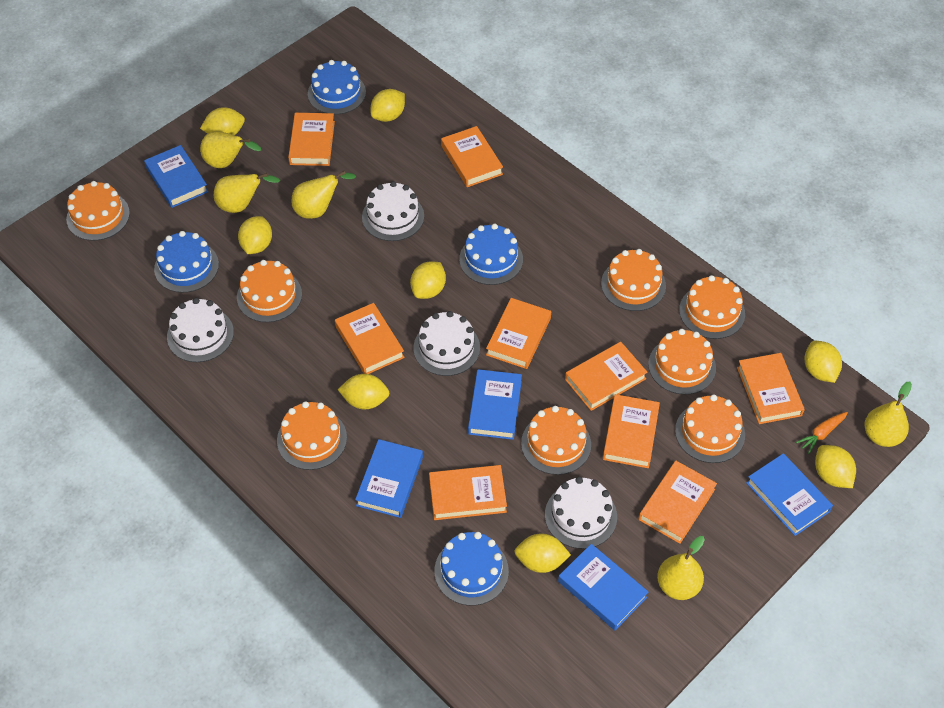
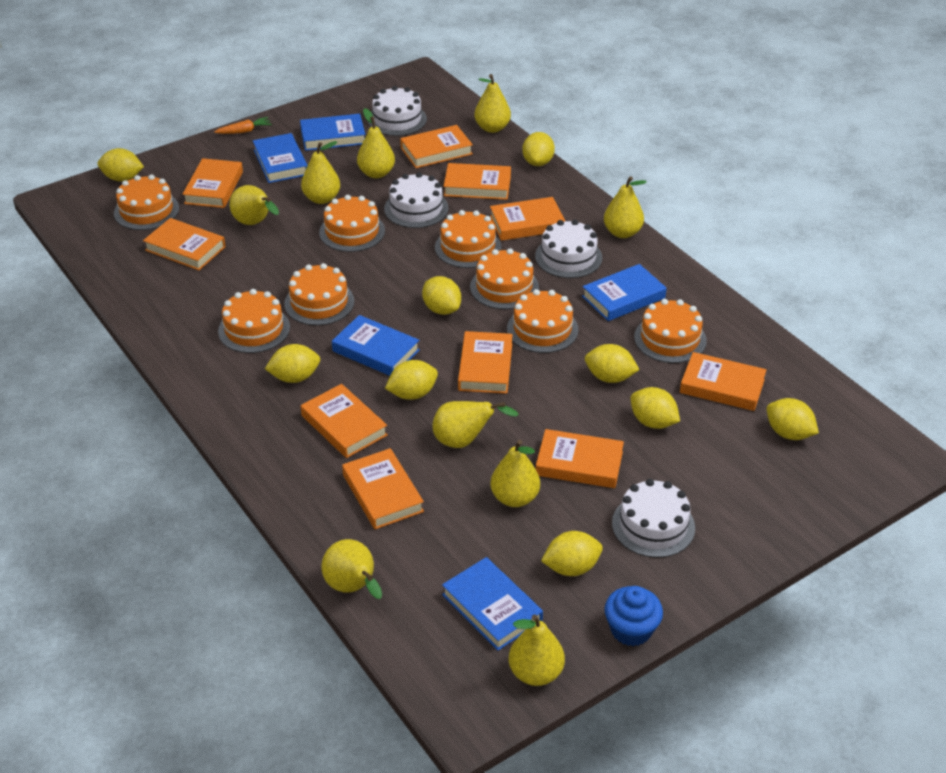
blue cake: 4 -> 0
blue cupcake: 0 -> 1
orange book: 9 -> 10
yellow lemon: 8 -> 9
yellow pear: 5 -> 9

